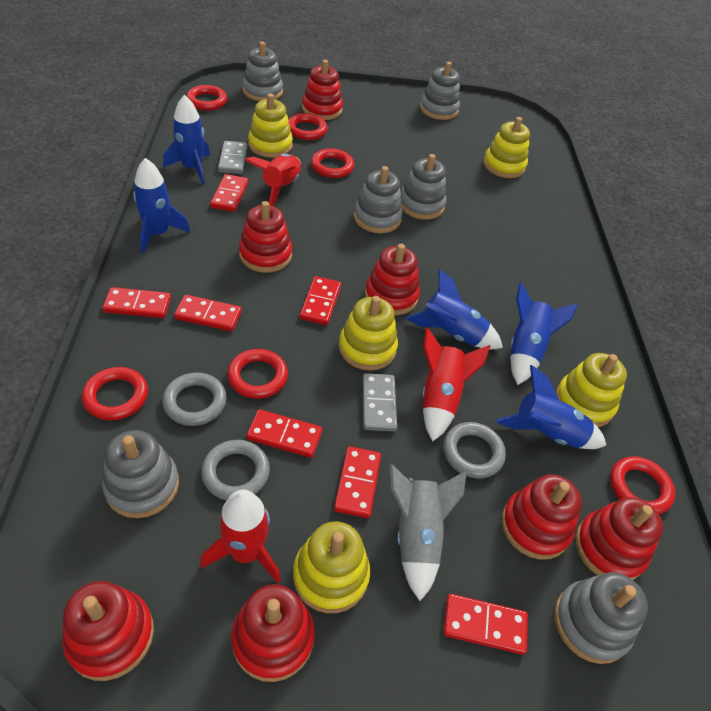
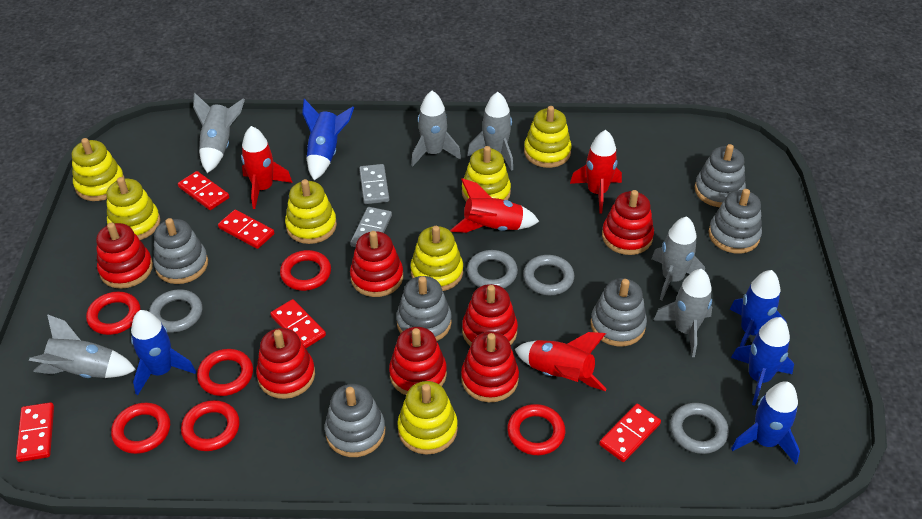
grey ring: 3 -> 4
grey rocket: 1 -> 6
red domino: 7 -> 5
red rocket: 3 -> 4
yellow stacking toy: 5 -> 7

